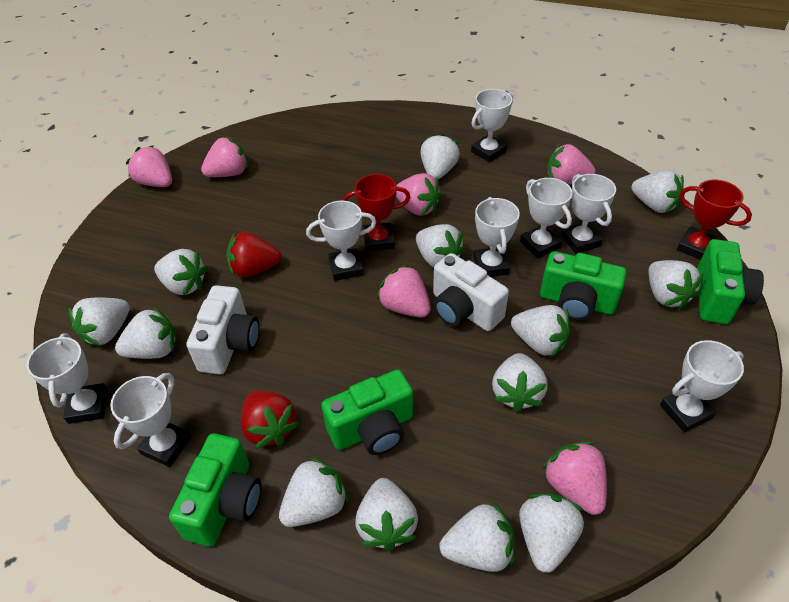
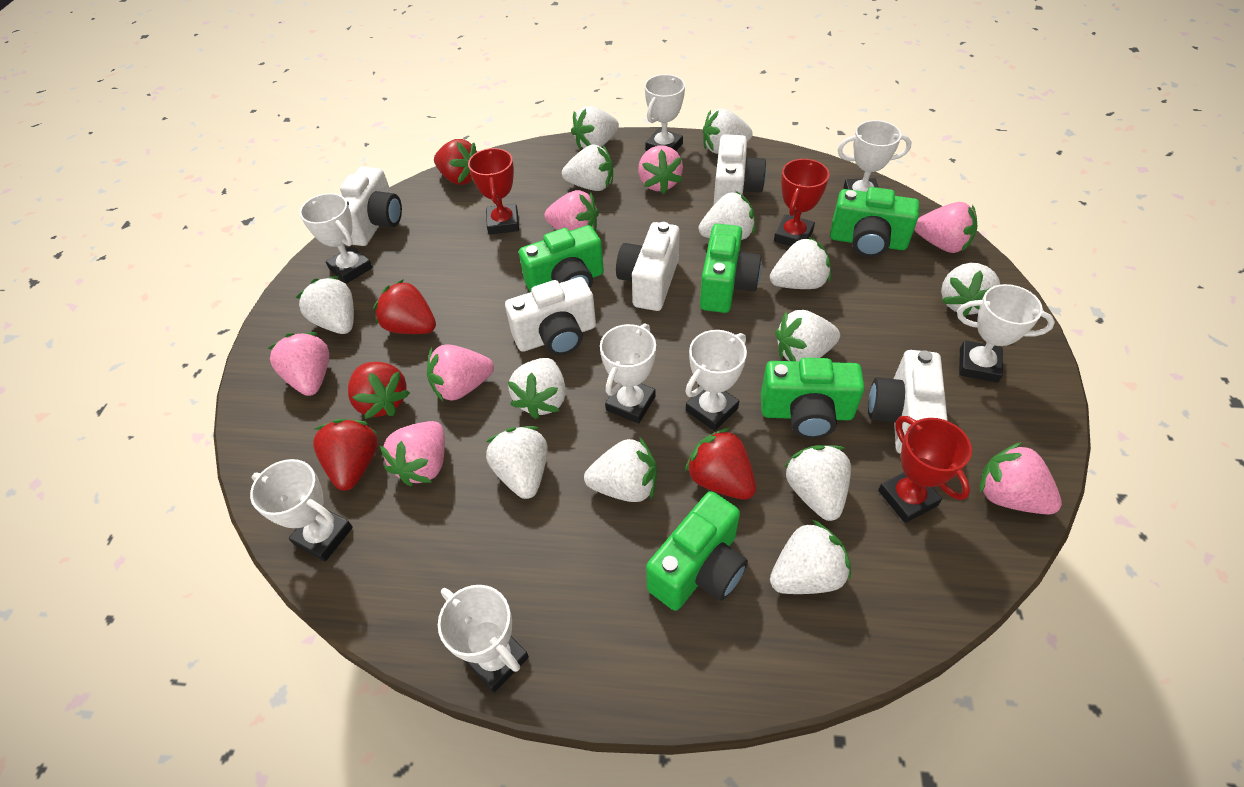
green camera: 4 -> 5
pink strawberry: 6 -> 7
red strawberry: 2 -> 5
red trophy: 2 -> 3
white camera: 2 -> 5

